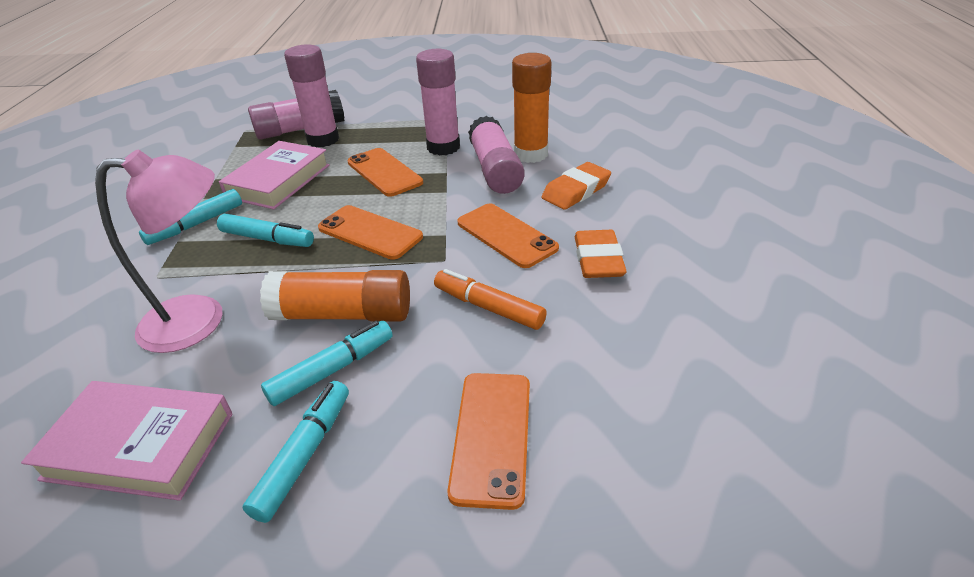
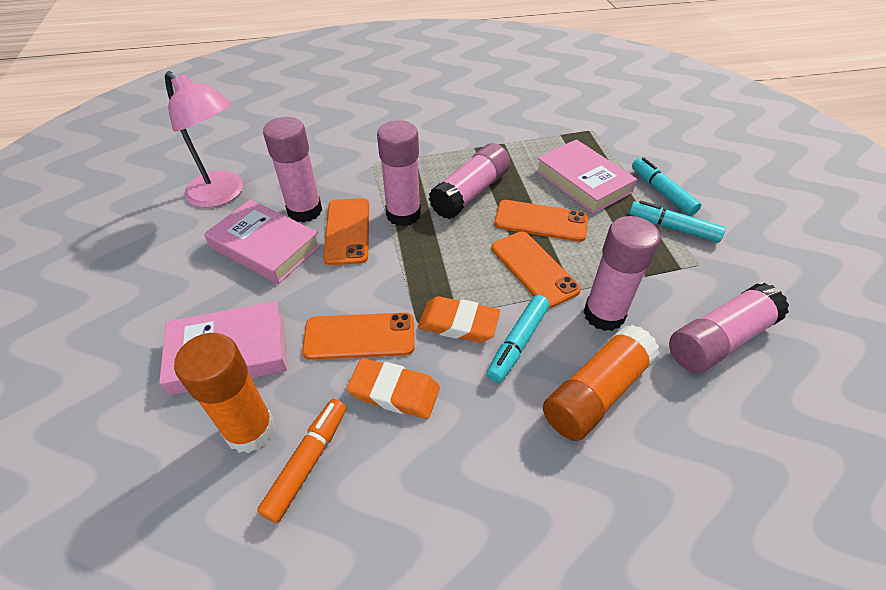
pink book: 2 -> 3
pink glue stick: 4 -> 5
turquoise marker: 4 -> 3

